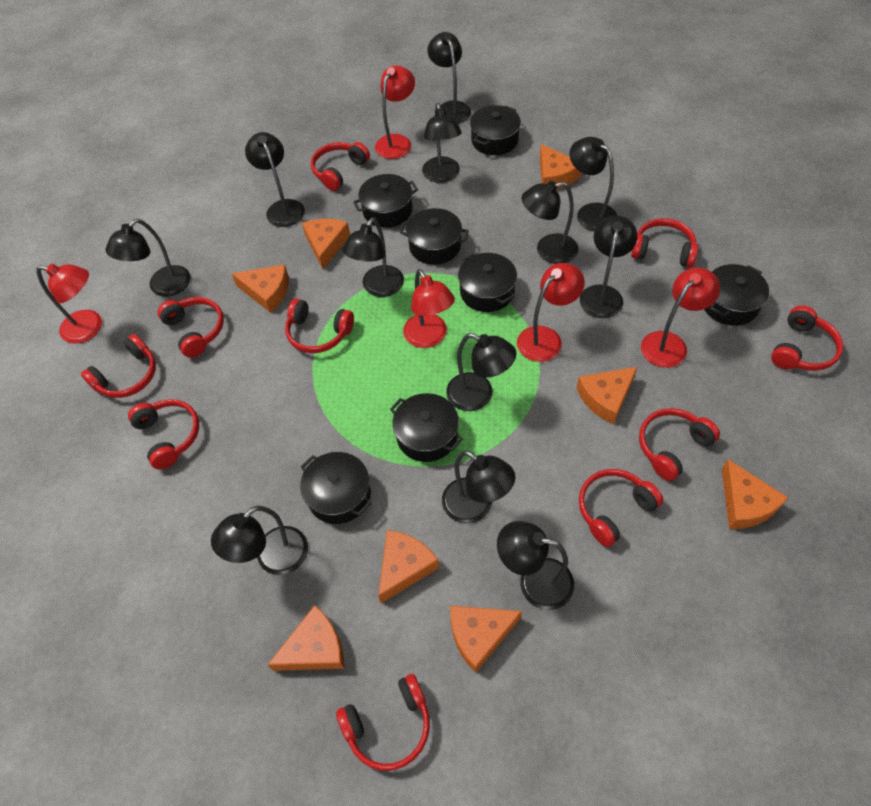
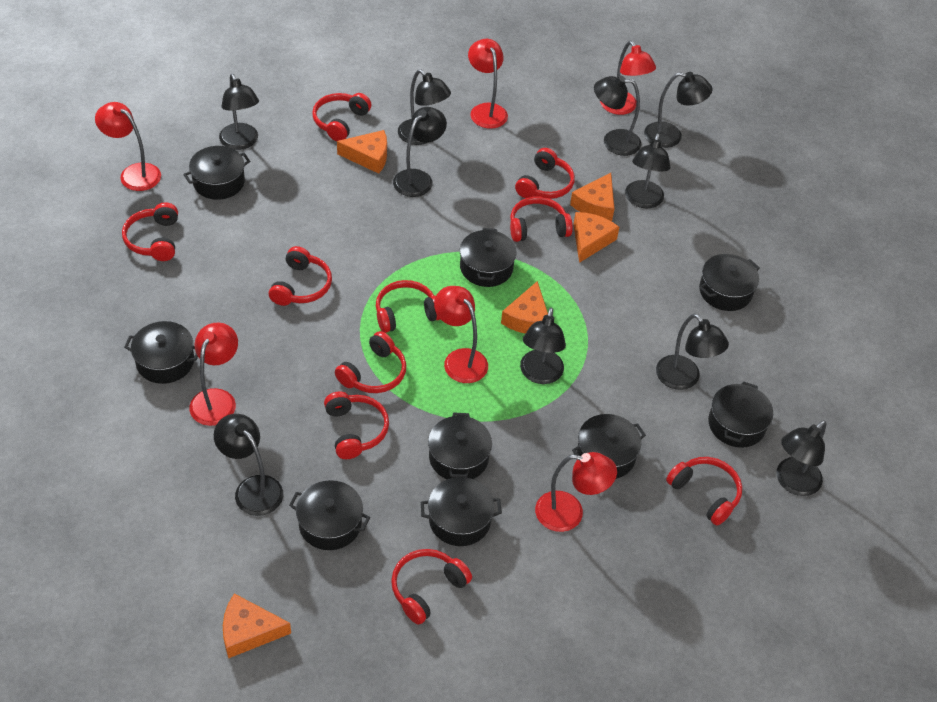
black lamp: 12 -> 10
black pot: 7 -> 9
orange cheese: 8 -> 5
red lamp: 5 -> 6

